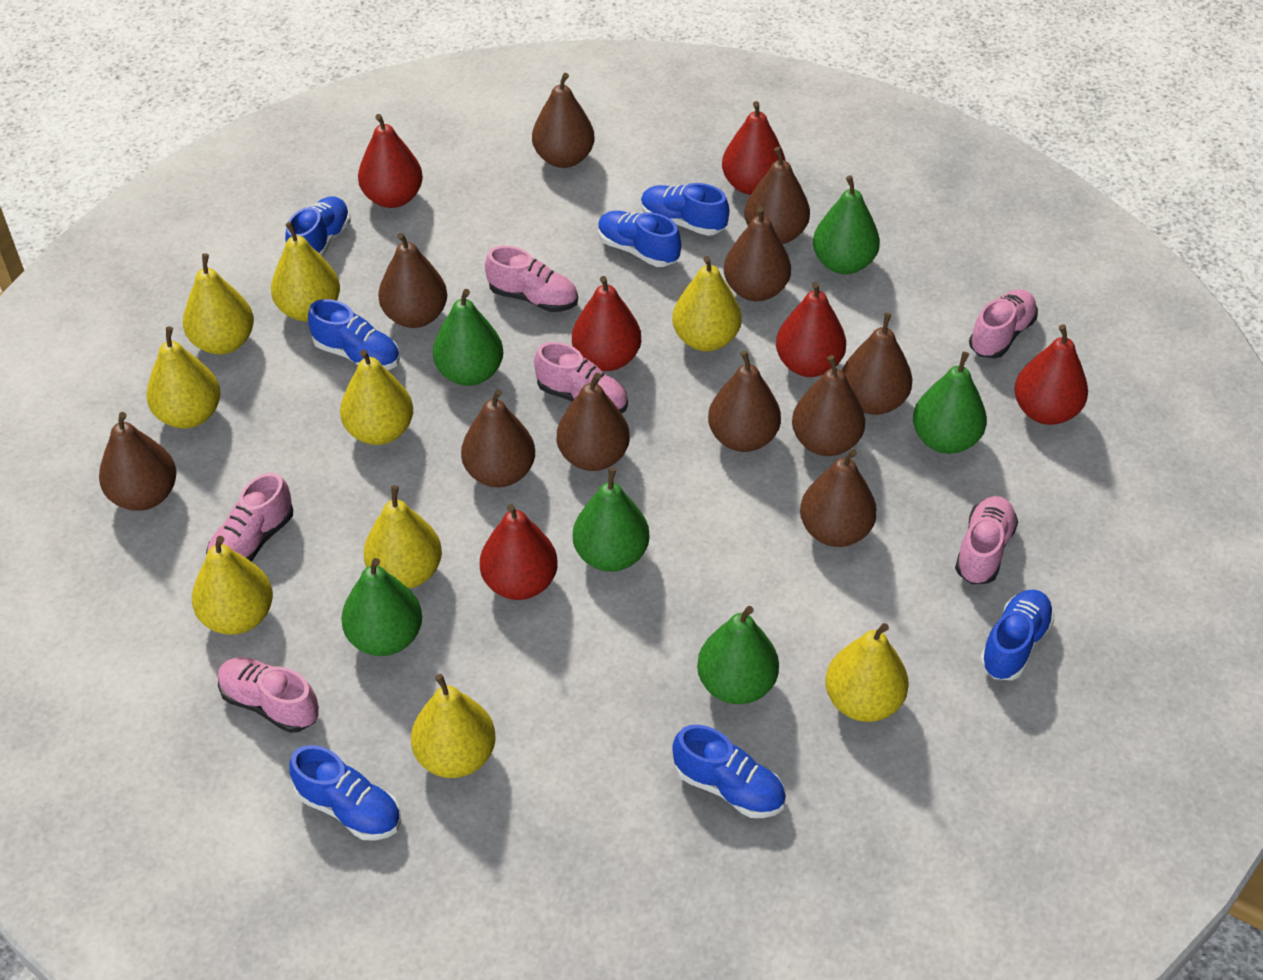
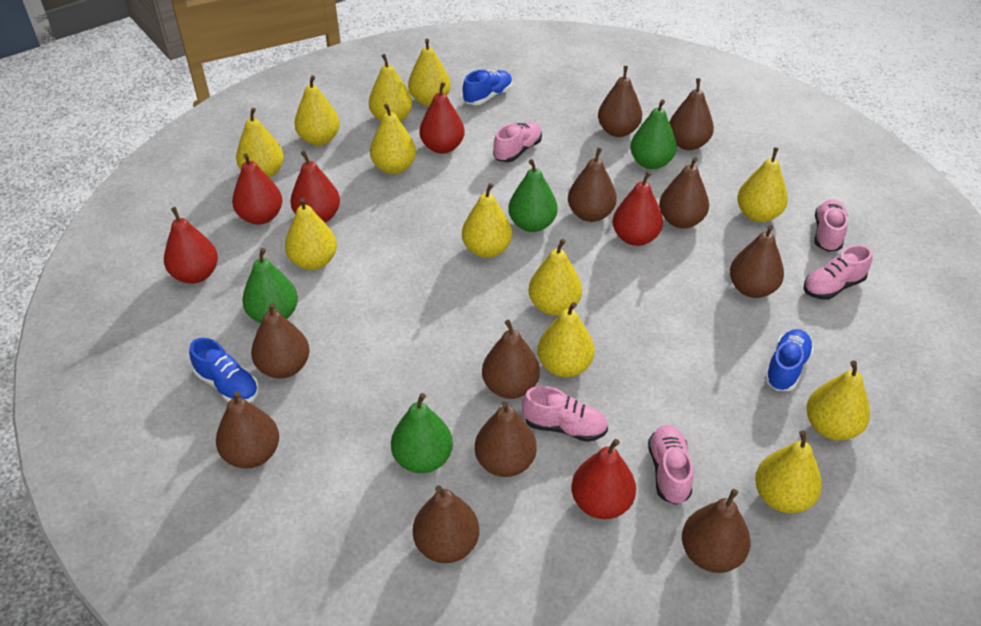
blue shoe: 7 -> 3
green pear: 6 -> 4
pink shoe: 6 -> 5
yellow pear: 9 -> 12

